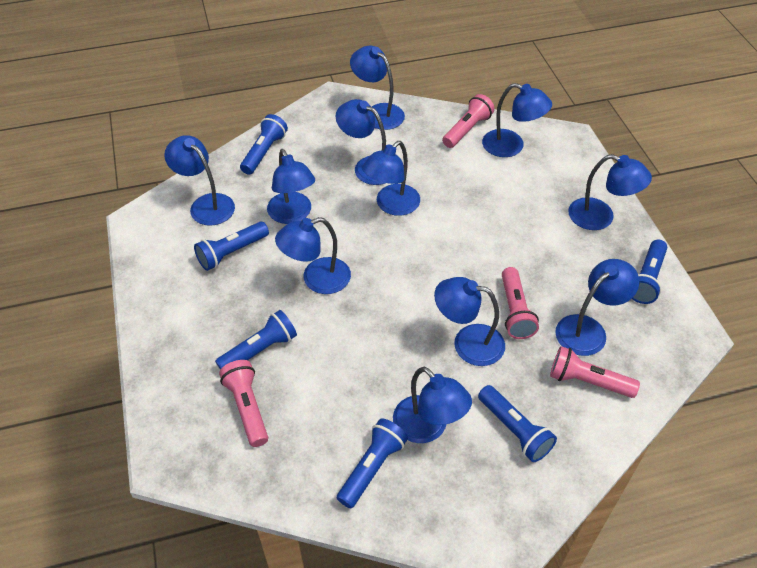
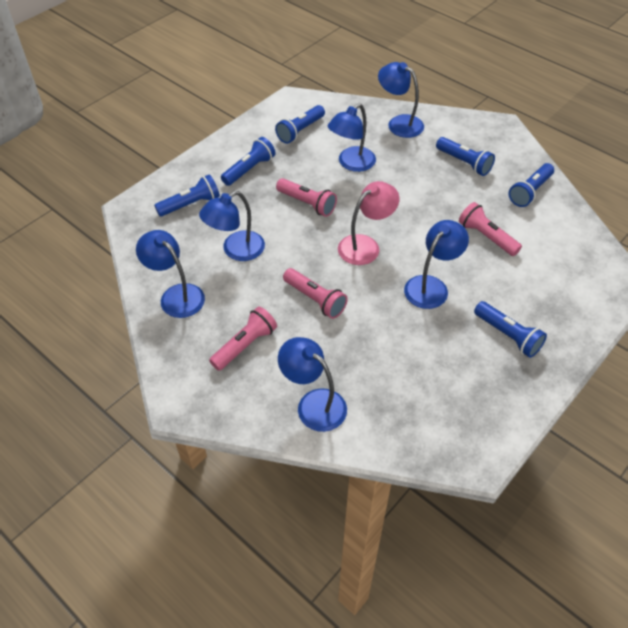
blue lamp: 11 -> 6
pink lamp: 0 -> 1

